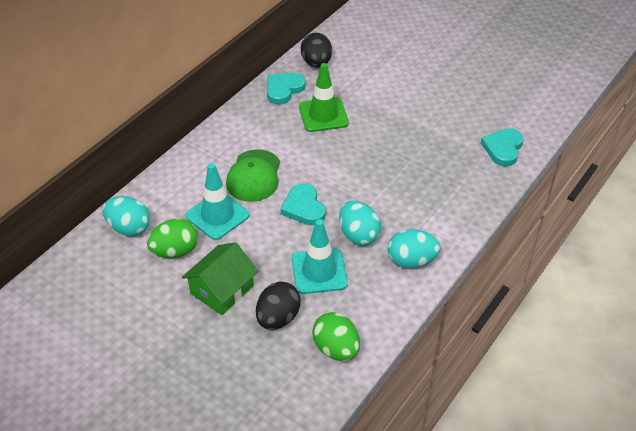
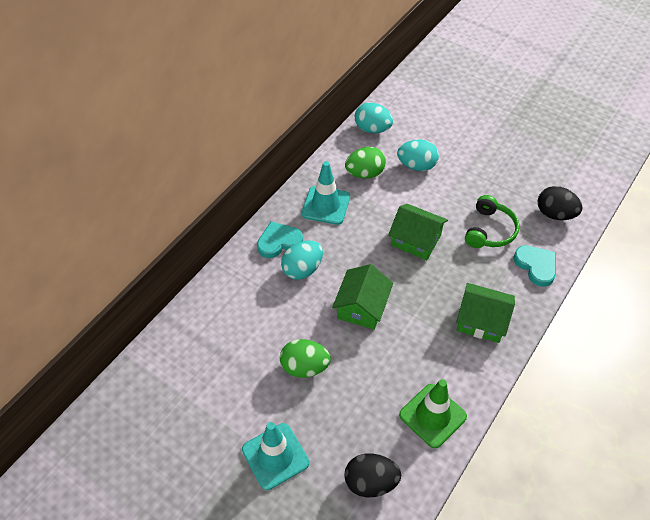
green cap: 1 -> 0
green headphones: 0 -> 1
green house: 1 -> 3
turquoise heart: 3 -> 2

